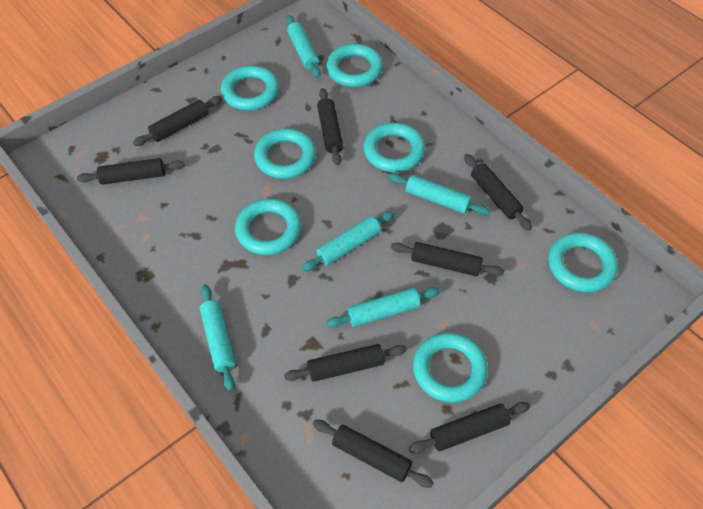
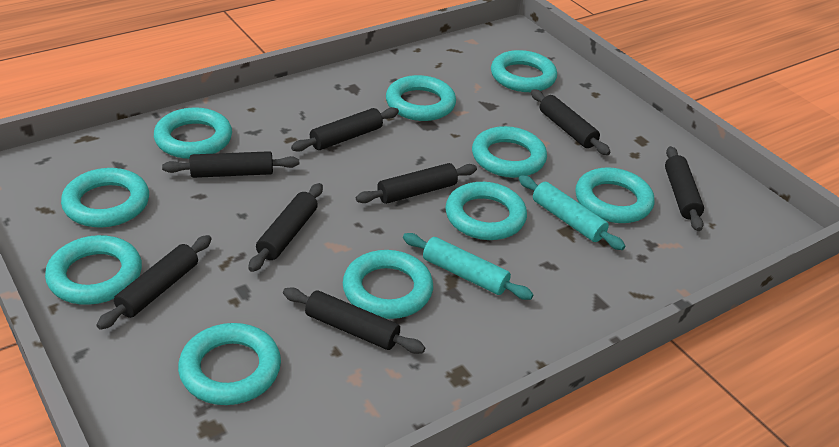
turquoise ring: 7 -> 10
turquoise rolling pin: 5 -> 2

